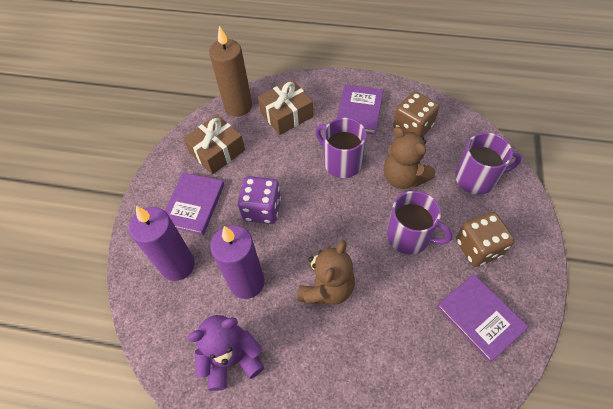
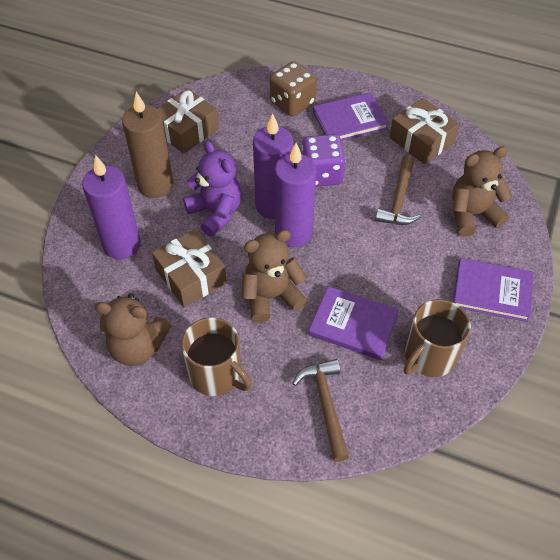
brown dice: 2 -> 1
brown gift: 2 -> 3
brown hammer: 0 -> 2
brown mug: 0 -> 2
brown teddy bear: 2 -> 3
purple candle: 2 -> 3
purple mug: 3 -> 0

